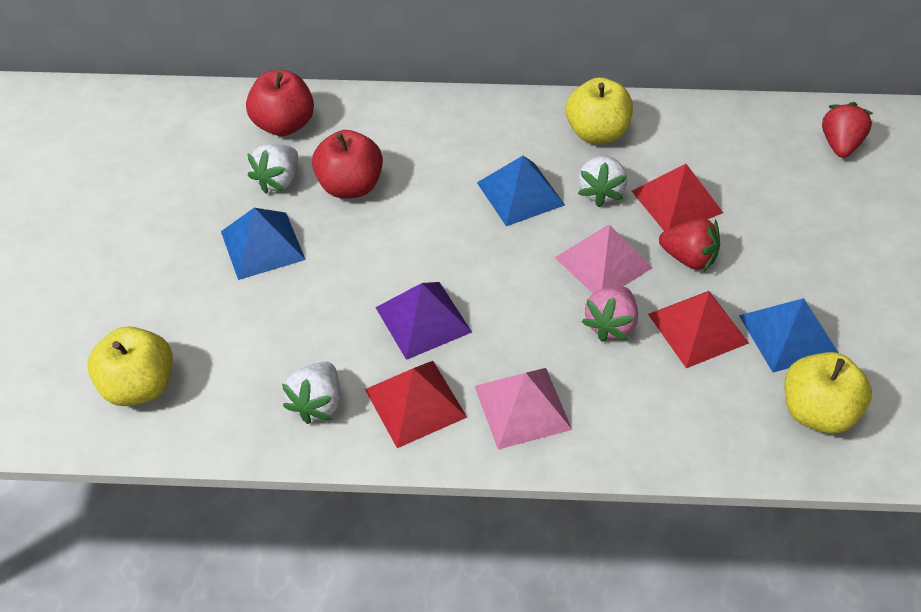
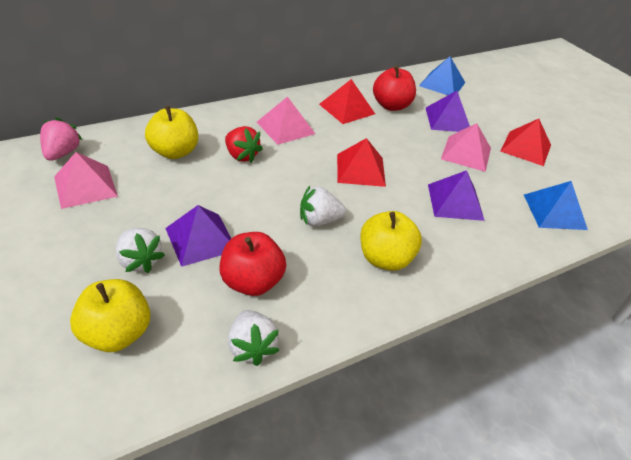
blue pyramid: 3 -> 2
pink pyramid: 2 -> 3
purple pyramid: 1 -> 3
red strawberry: 2 -> 1

